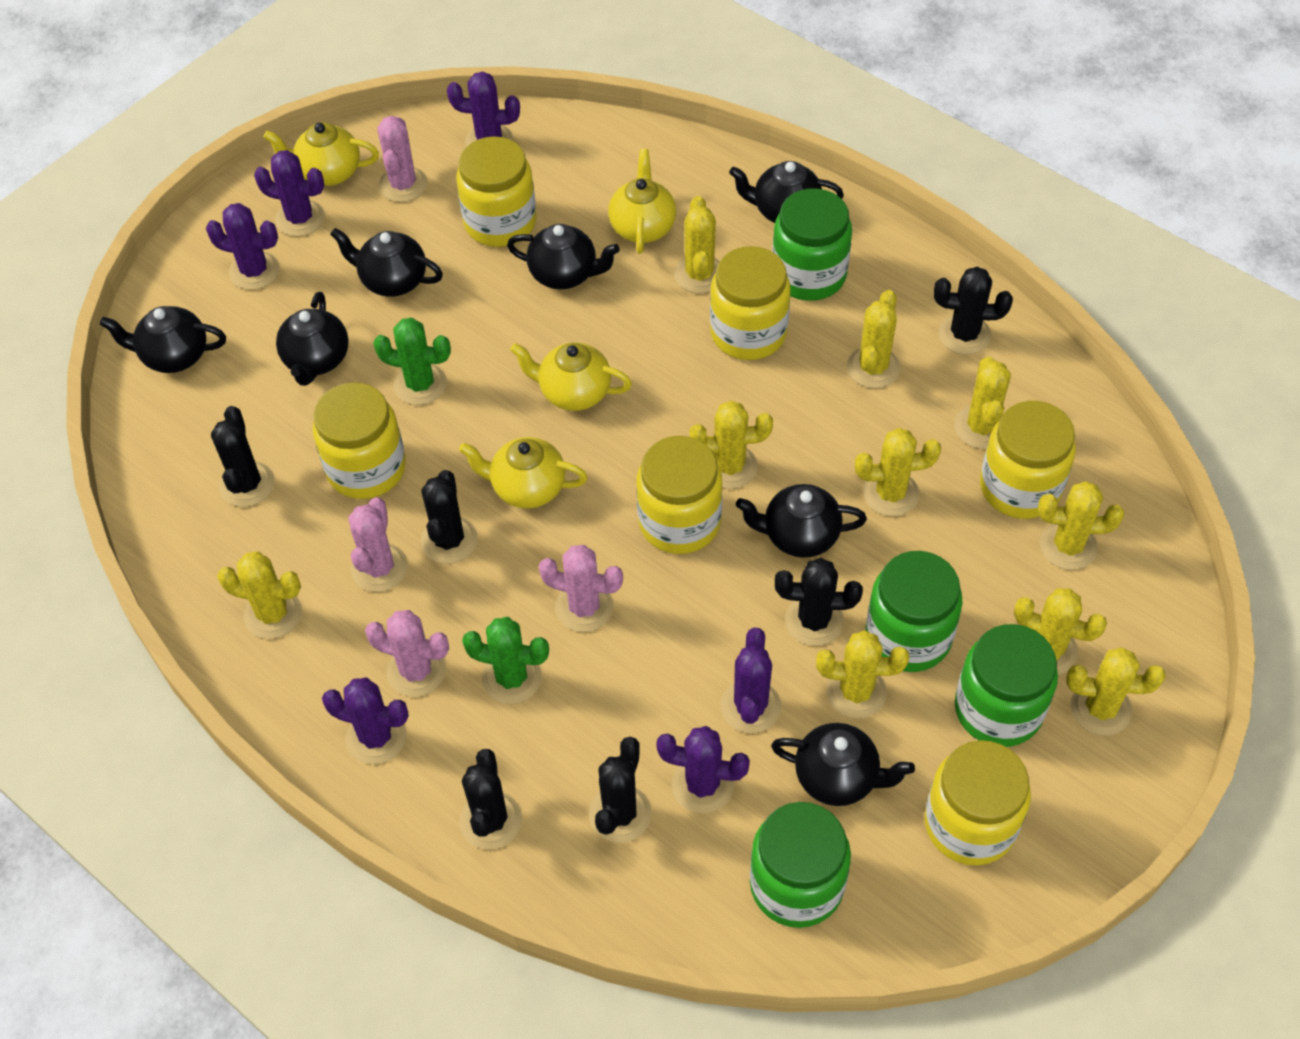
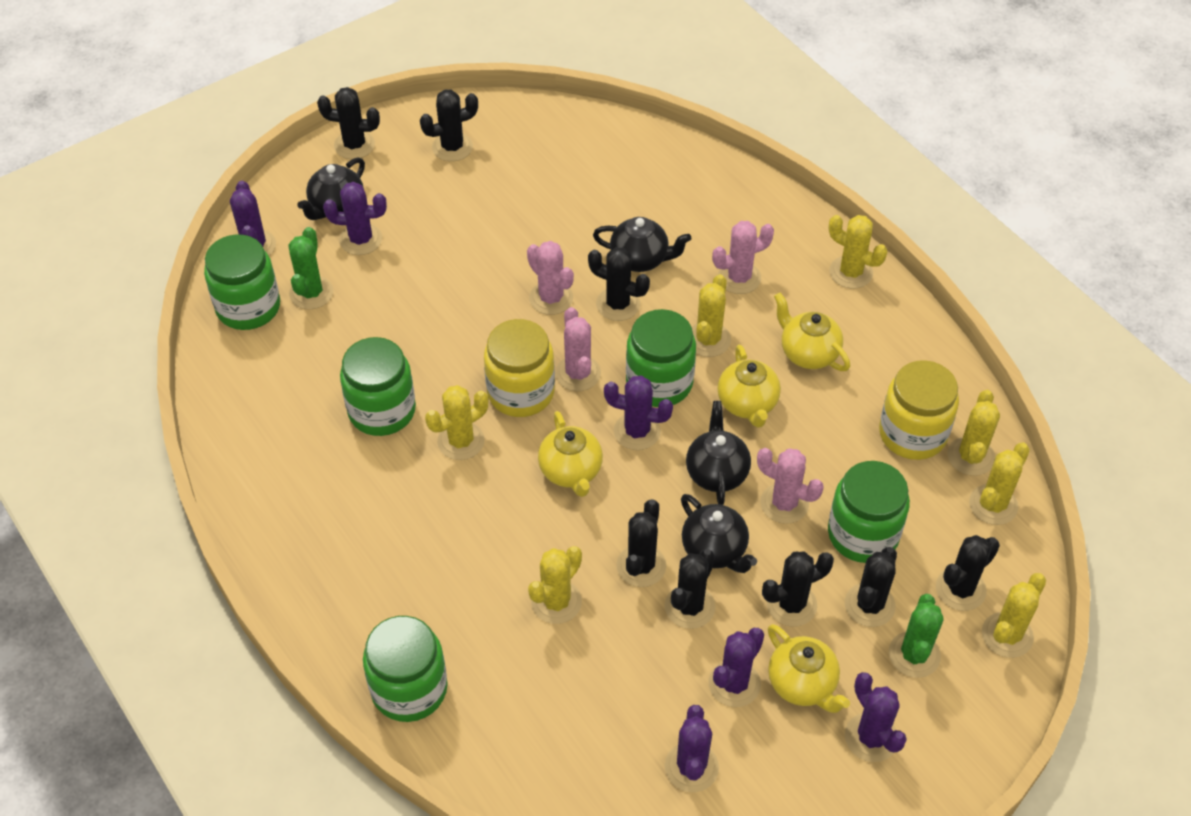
black cactus: 6 -> 8
black teapot: 7 -> 4
green jar: 4 -> 5
yellow cactus: 10 -> 7
yellow jar: 6 -> 2

